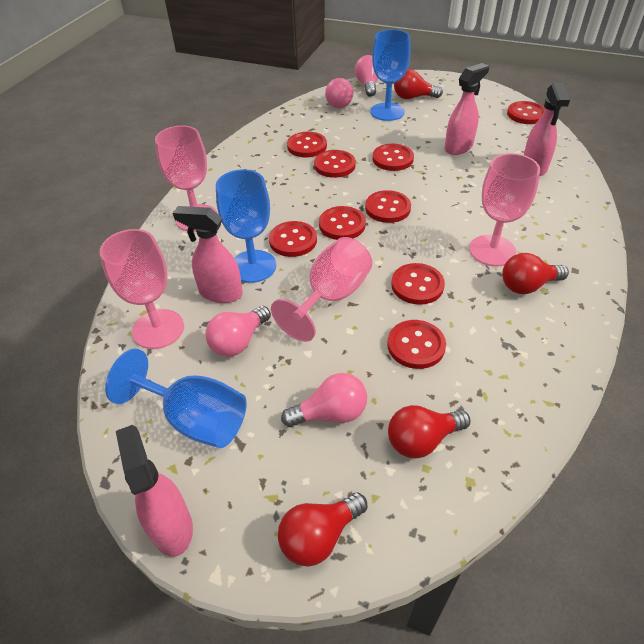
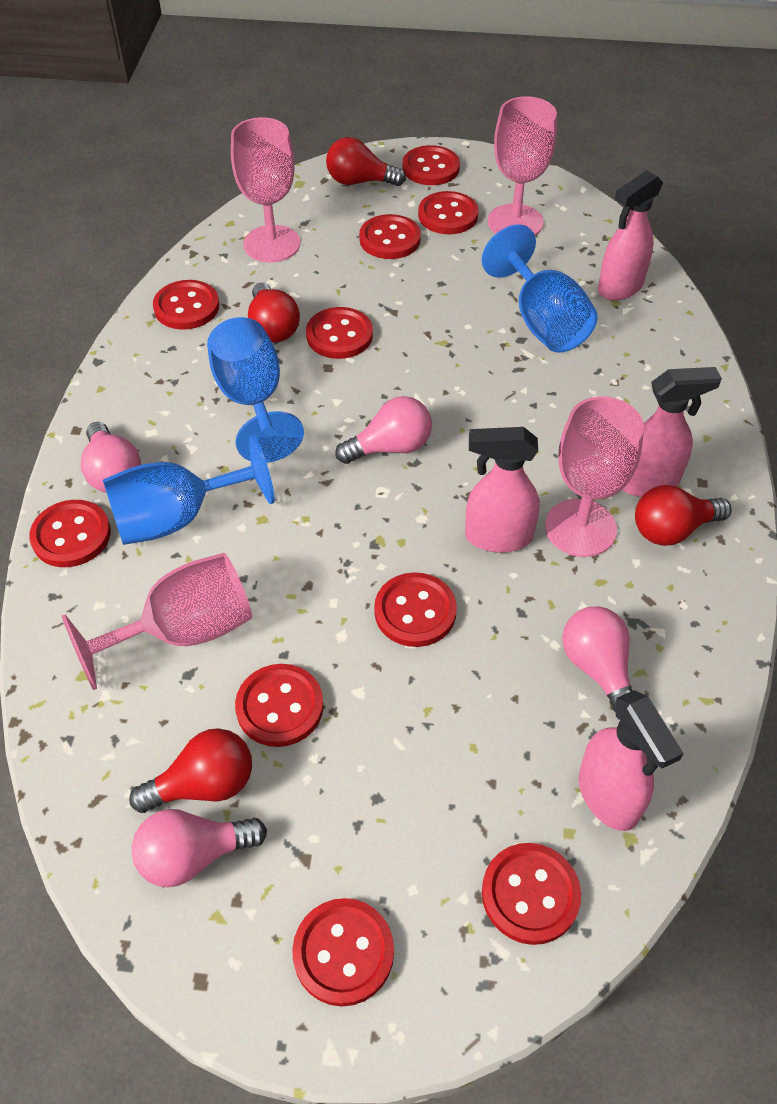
red button: 9 -> 10

